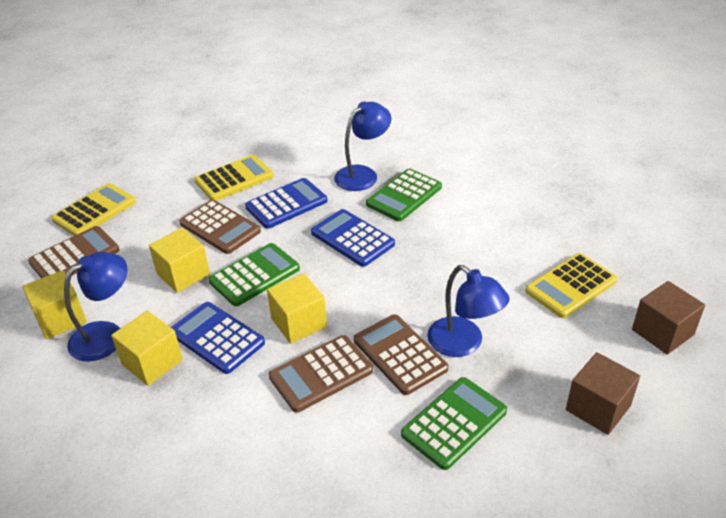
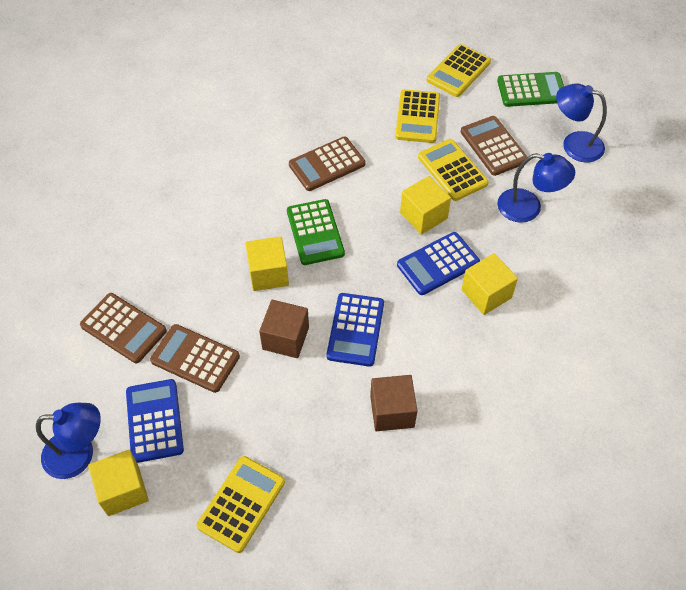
green calculator: 3 -> 2
yellow calculator: 3 -> 4

